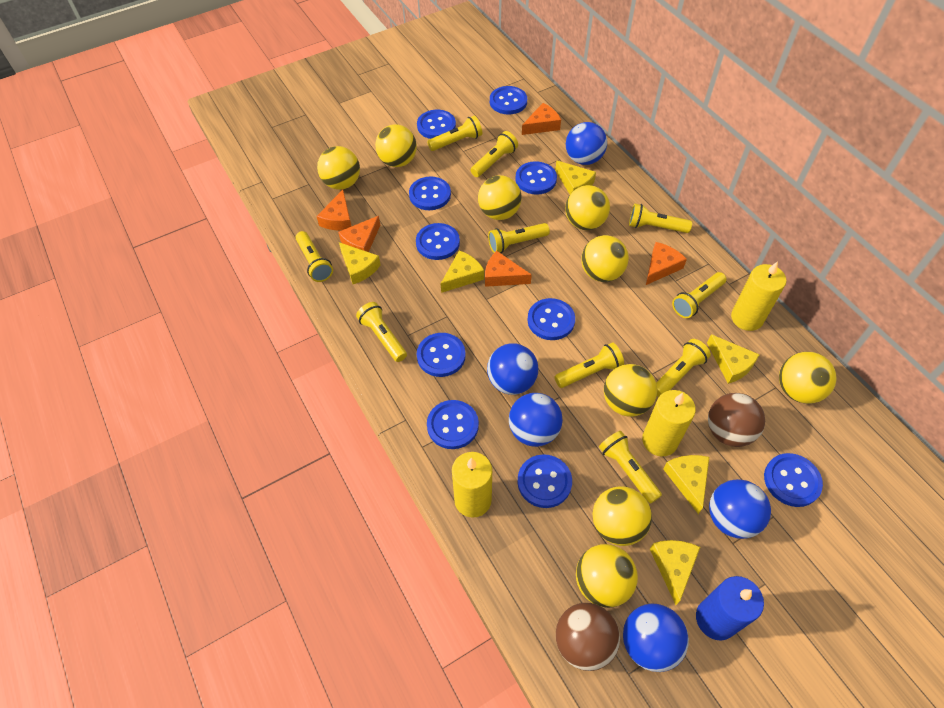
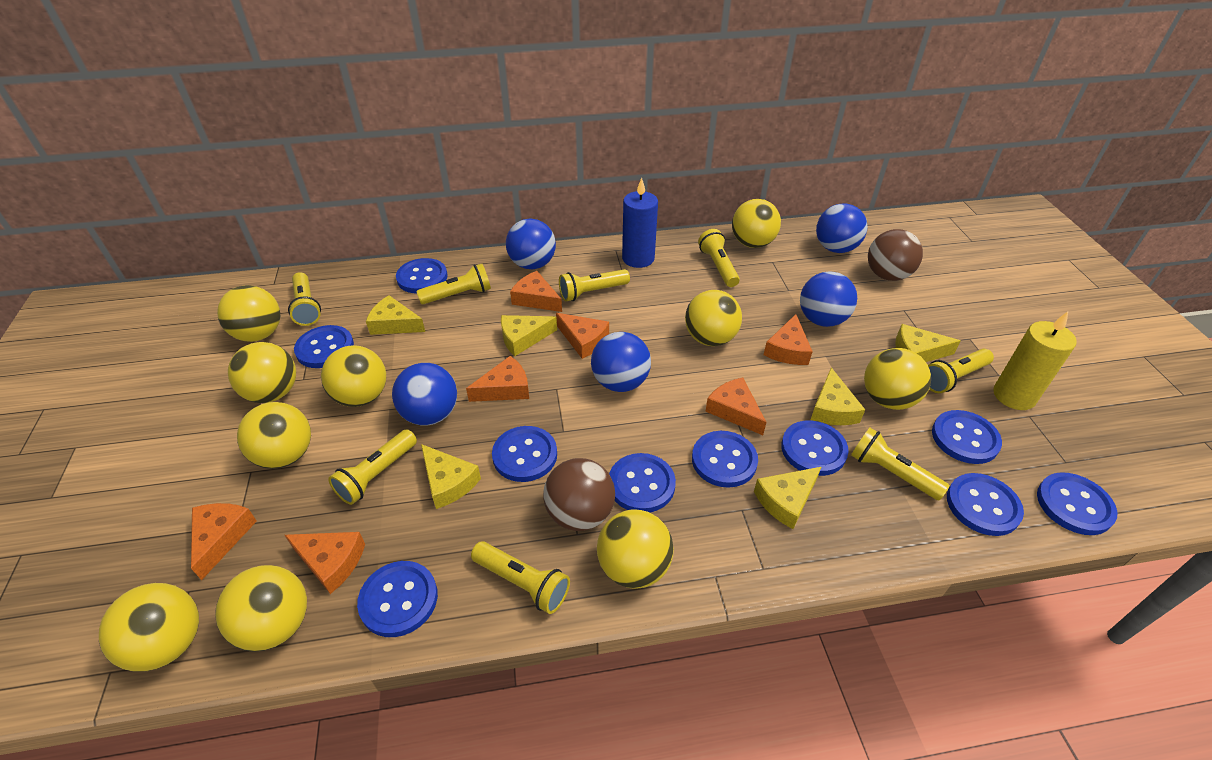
orange cheese: 5 -> 7
yellow ball: 9 -> 10
yellow candle: 3 -> 1
yellow flashlight: 10 -> 8

